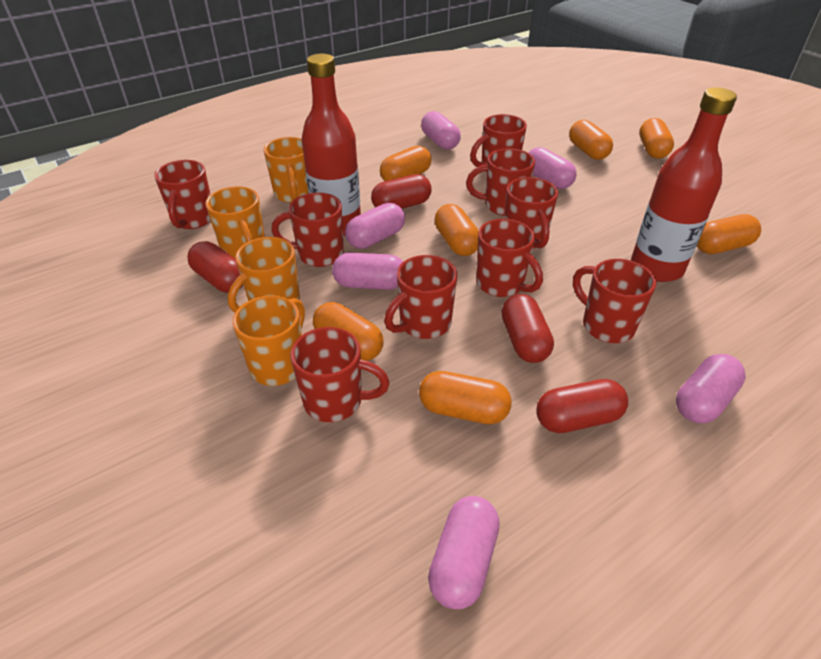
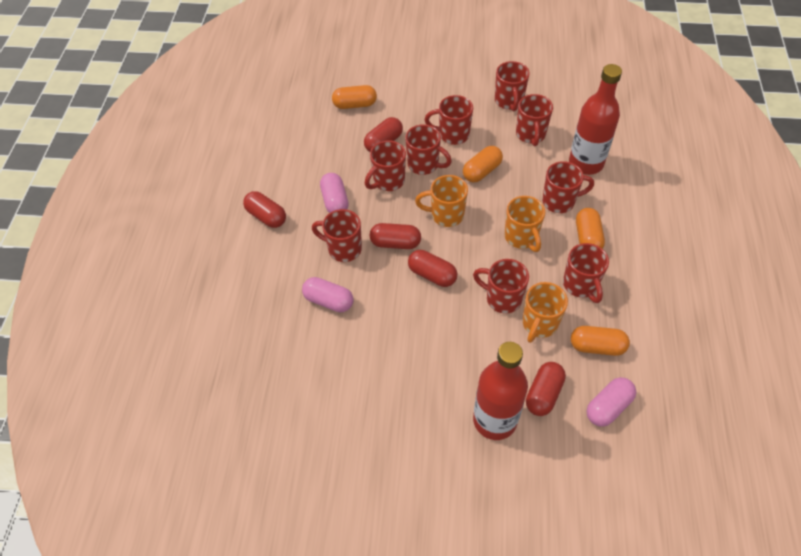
orange capsule: 7 -> 4
orange mug: 4 -> 3
pink capsule: 6 -> 3
red capsule: 4 -> 5

